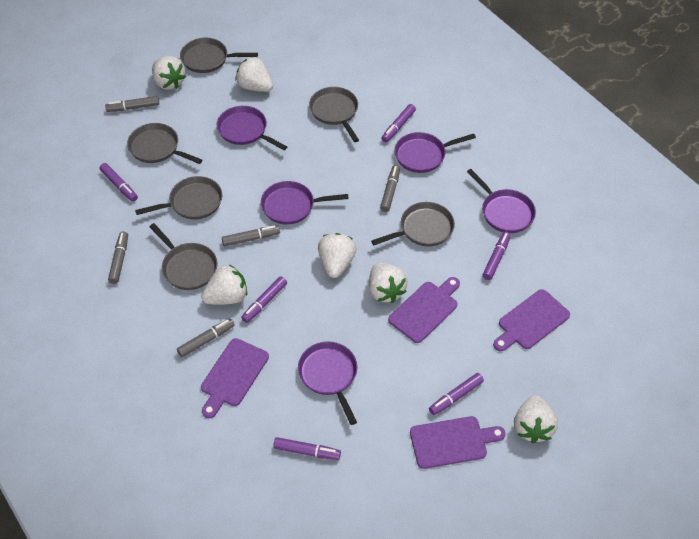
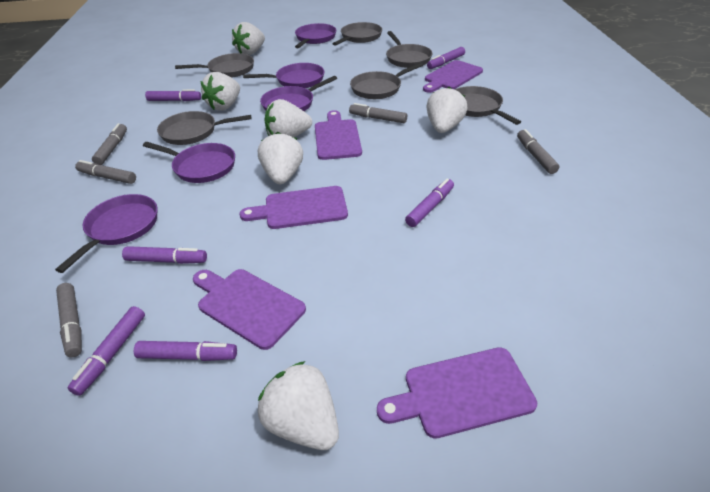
purple cutting board: 4 -> 5

